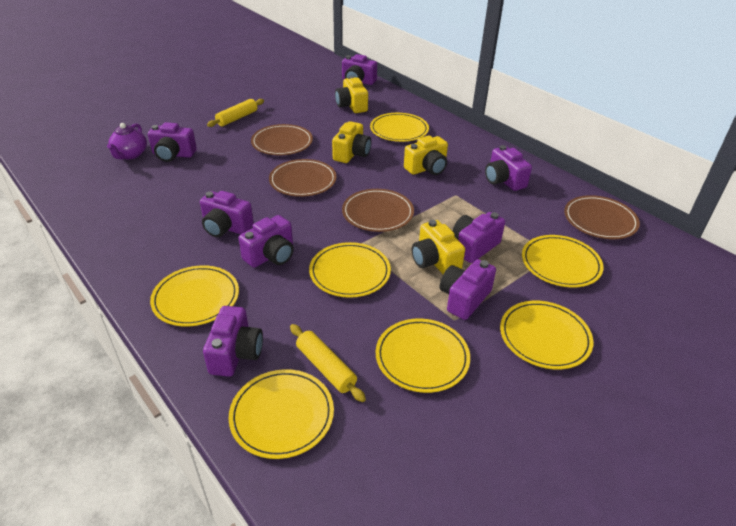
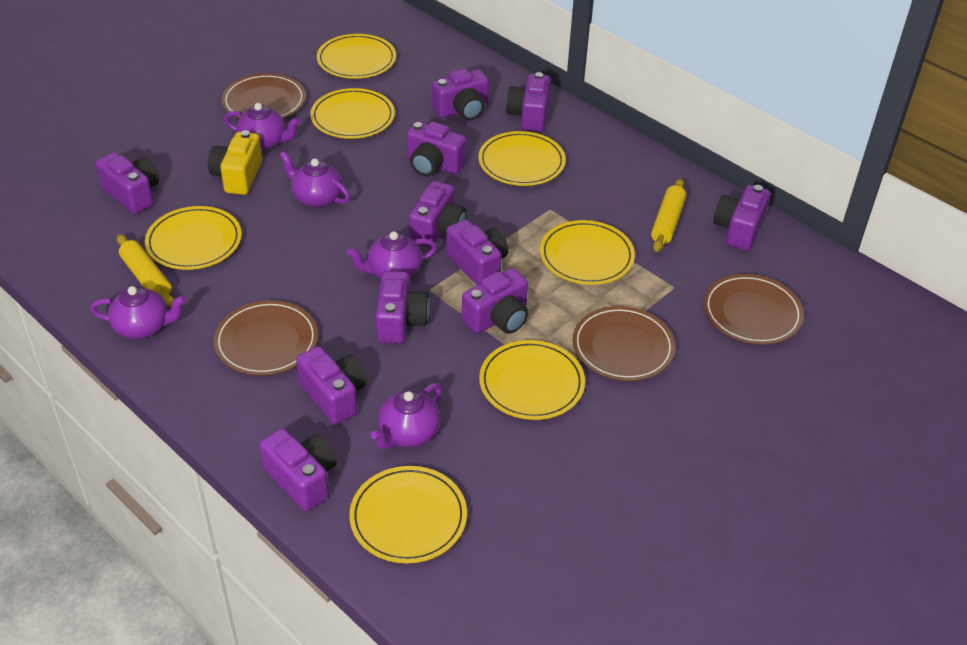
purple camera: 8 -> 11
purple teapot: 1 -> 5
yellow camera: 4 -> 1

